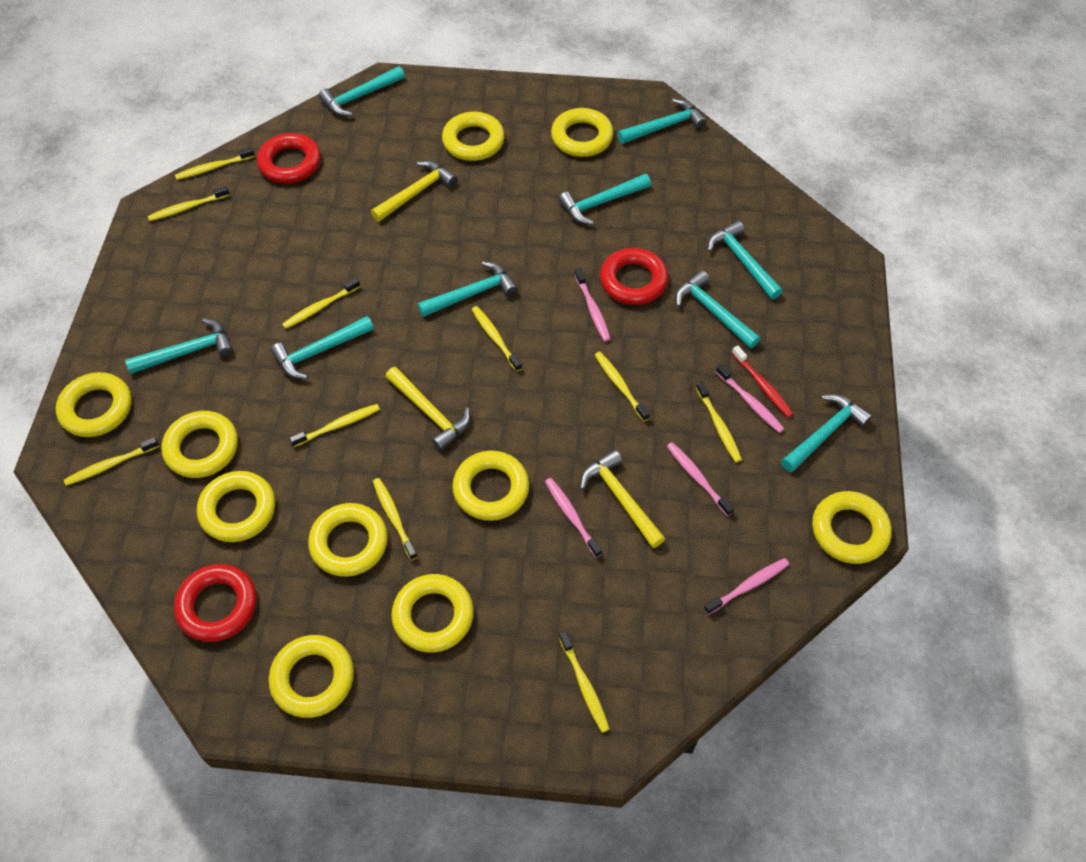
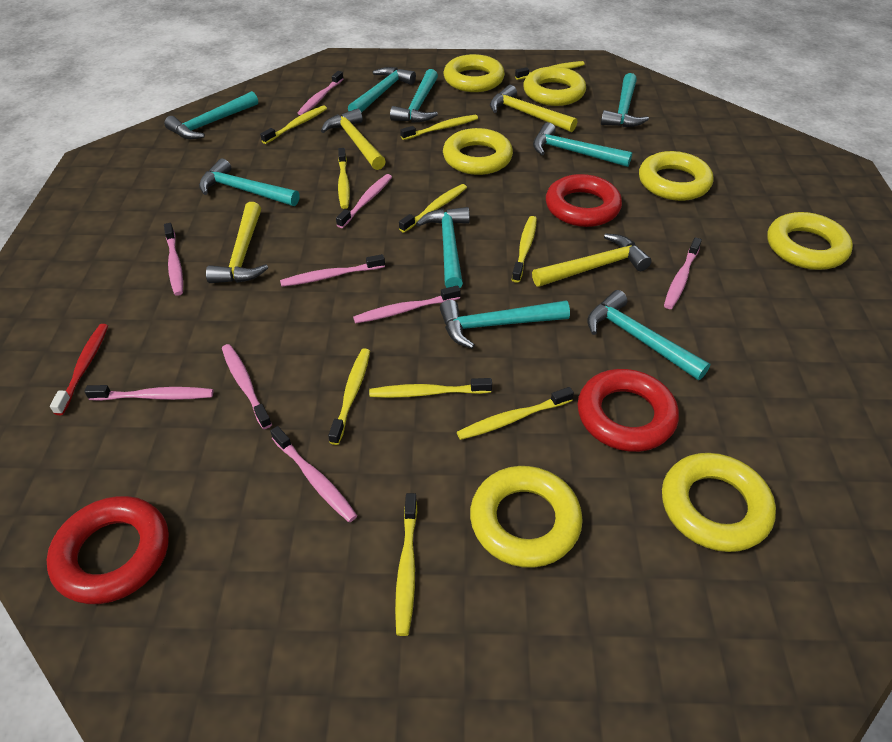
pink toothbrush: 5 -> 9
yellow hammer: 3 -> 4
yellow ring: 10 -> 7

